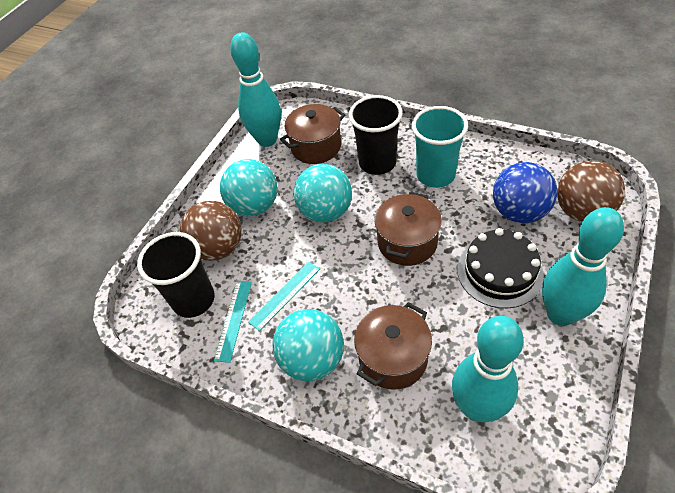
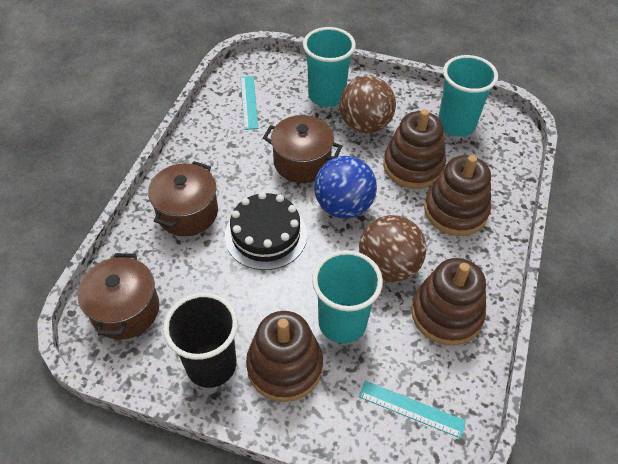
black cup: 2 -> 1
brown stacking toy: 0 -> 4
turquoise ball: 3 -> 0
turquoise bowling pin: 3 -> 0
turquoise cup: 1 -> 3

